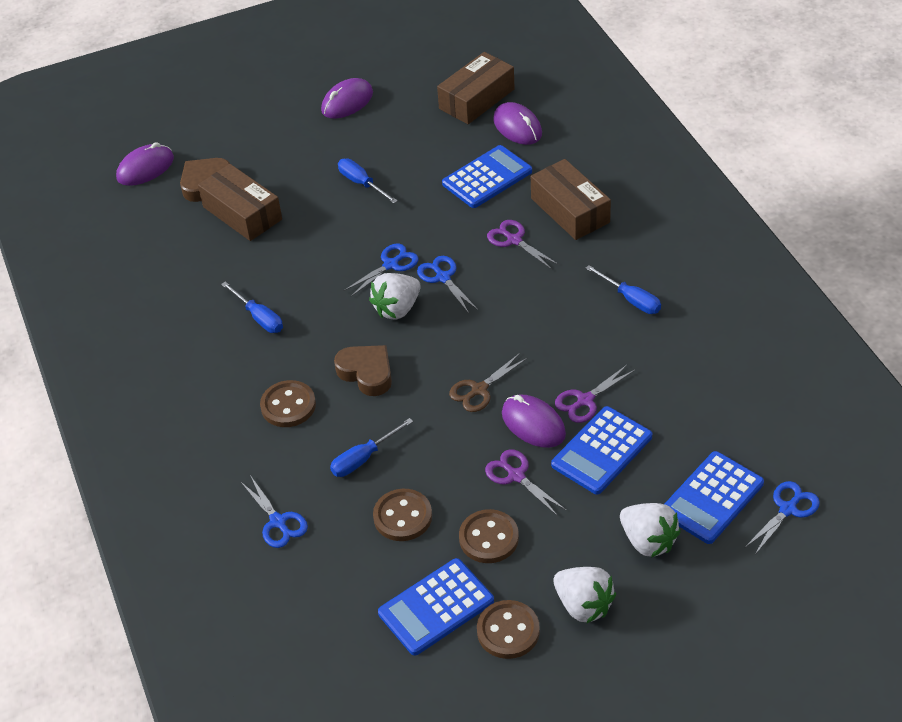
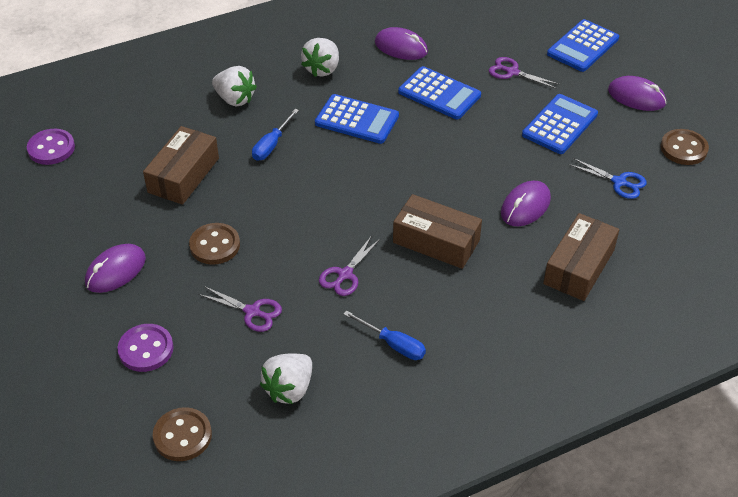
blue scissors: 4 -> 1
blue screwdriver: 4 -> 2
brown button: 4 -> 3
brown heart: 2 -> 0
brown scissors: 1 -> 0
purple button: 0 -> 2

